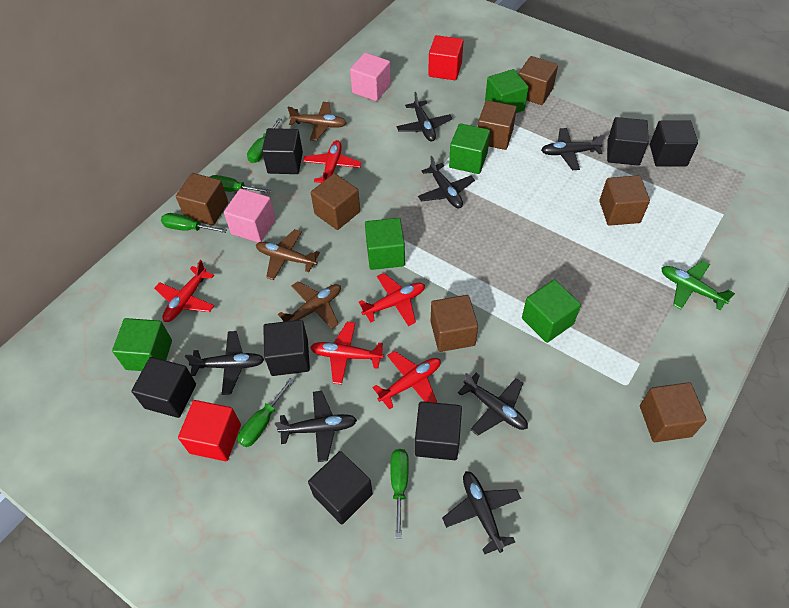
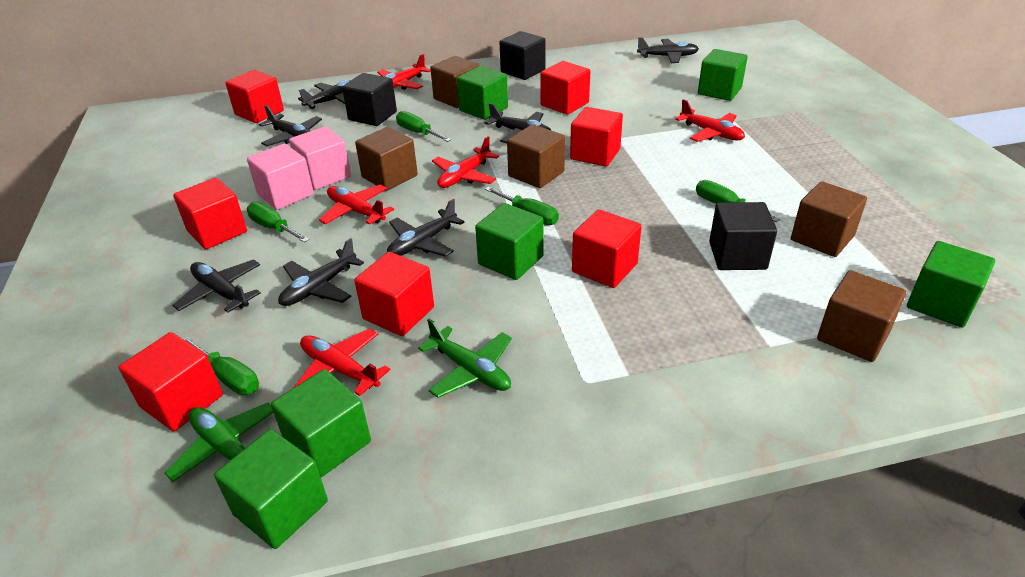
black cube: 7 -> 3
brown cube: 7 -> 5
brown plane: 3 -> 0
green cube: 5 -> 6
green plane: 1 -> 2
red cube: 2 -> 7

